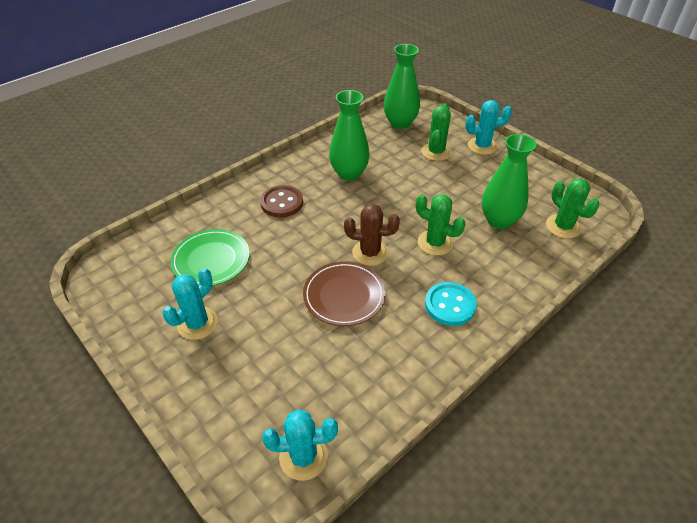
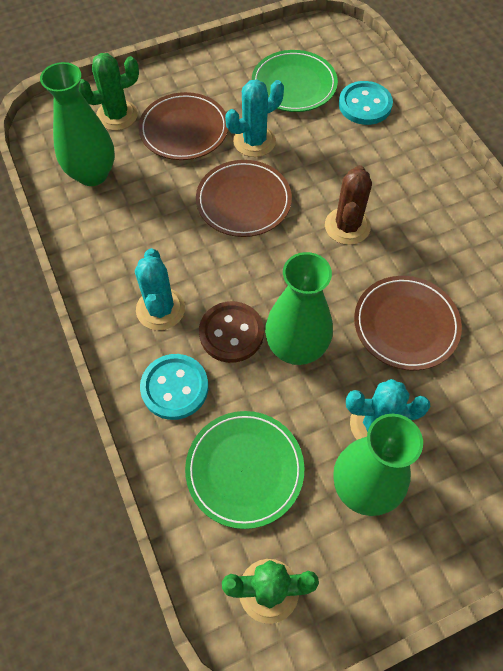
brown plate: 1 -> 3
green cactus: 3 -> 2
green plate: 1 -> 2
turquoise button: 1 -> 2

